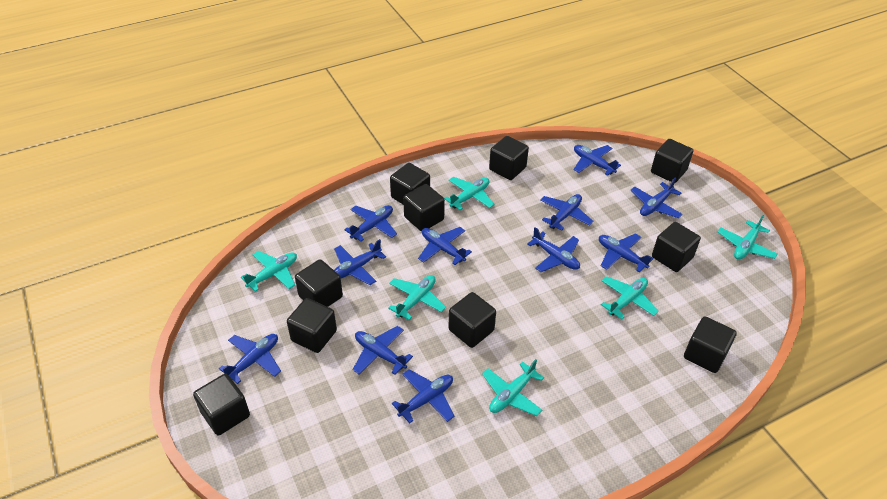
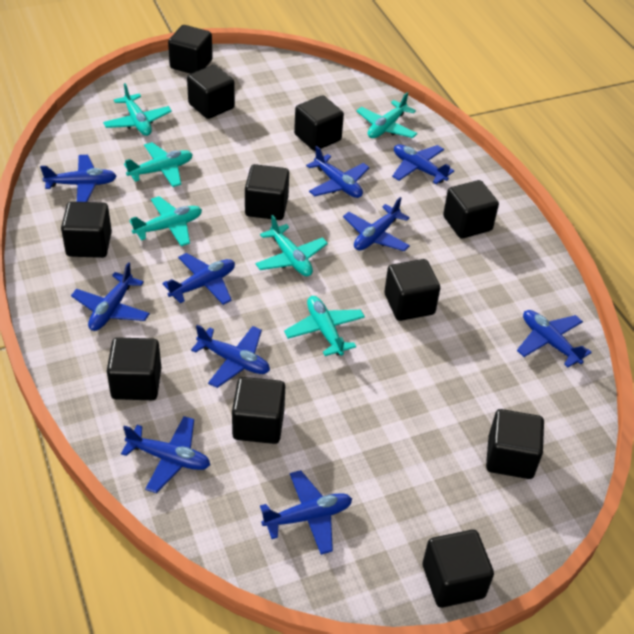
black cube: 10 -> 11
blue plane: 11 -> 10

